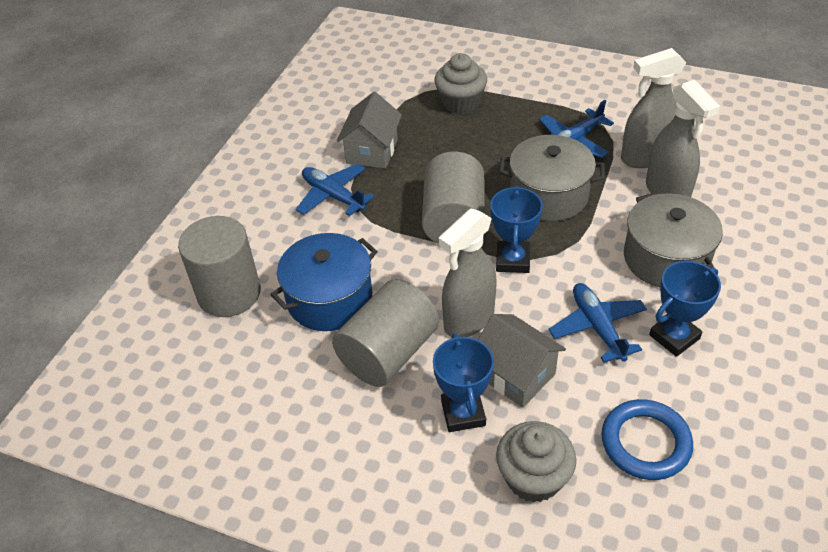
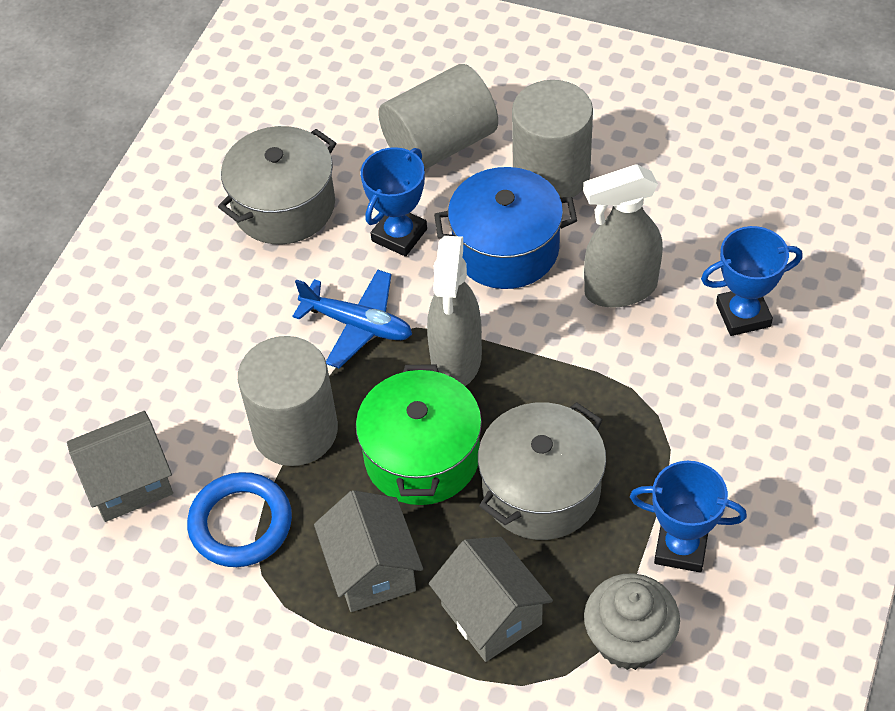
blue plane: 3 -> 1
green pot: 0 -> 1
grey cupcake: 2 -> 1
grey house: 2 -> 3
grey spray bottle: 3 -> 2

